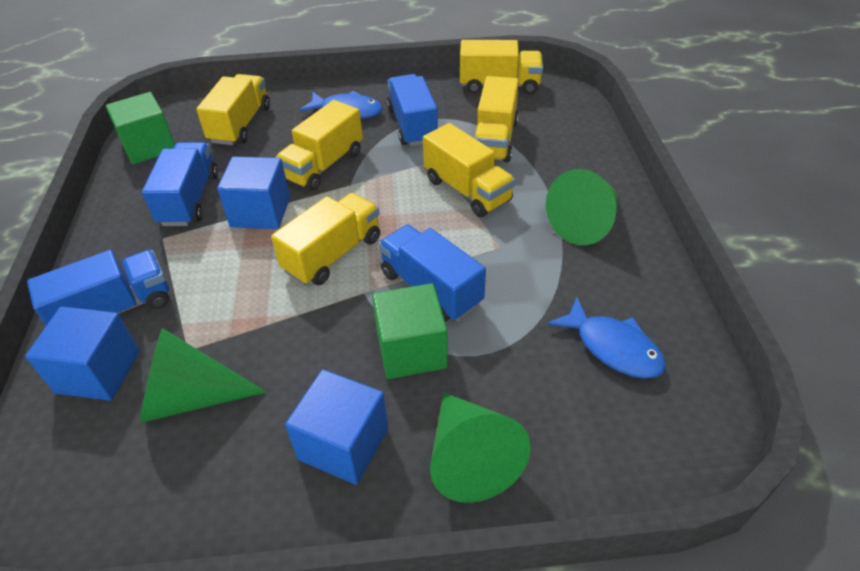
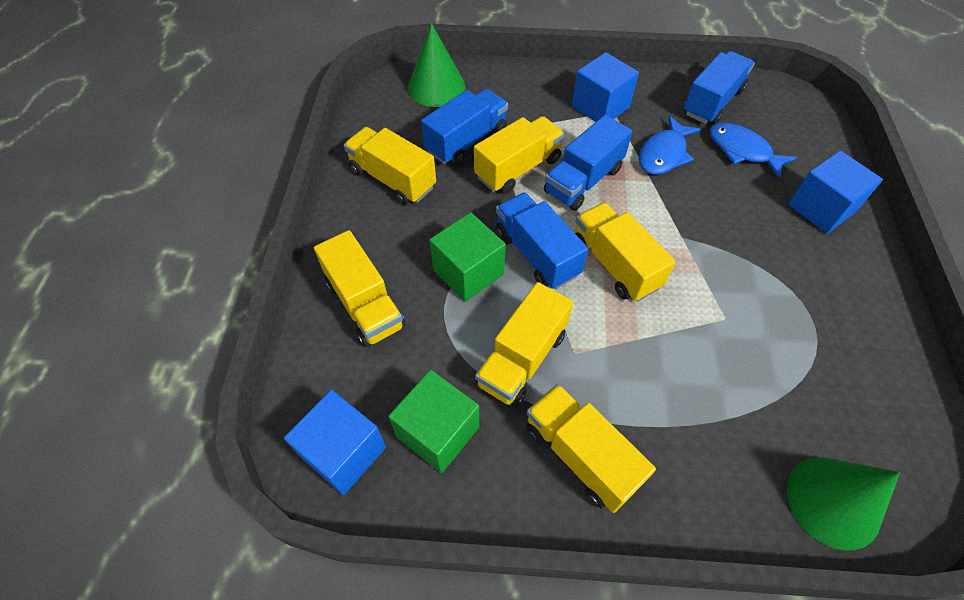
green cone: 3 -> 2

